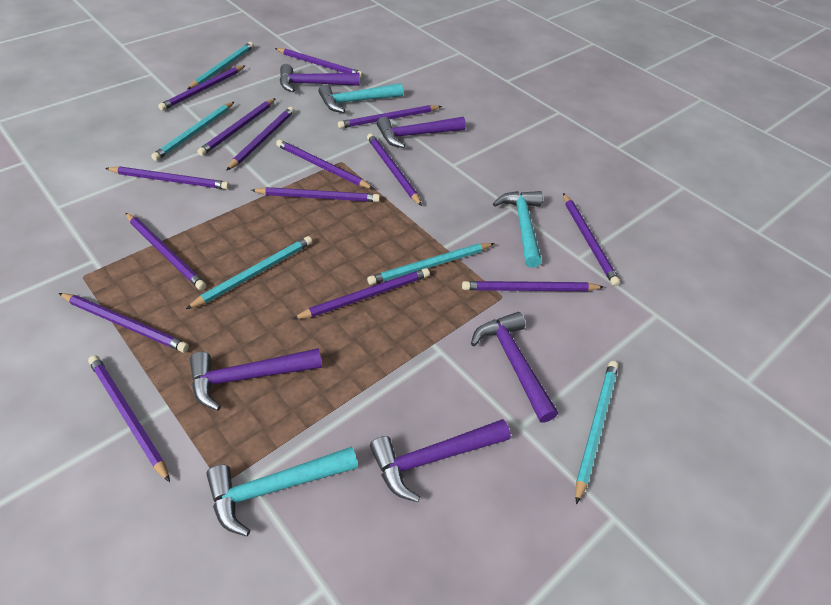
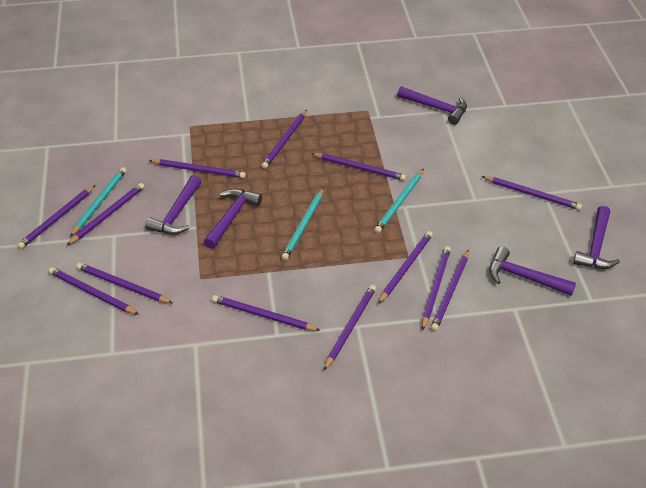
purple pencil: 15 -> 13
turquoise hammer: 3 -> 0
turquoise pencil: 5 -> 3

